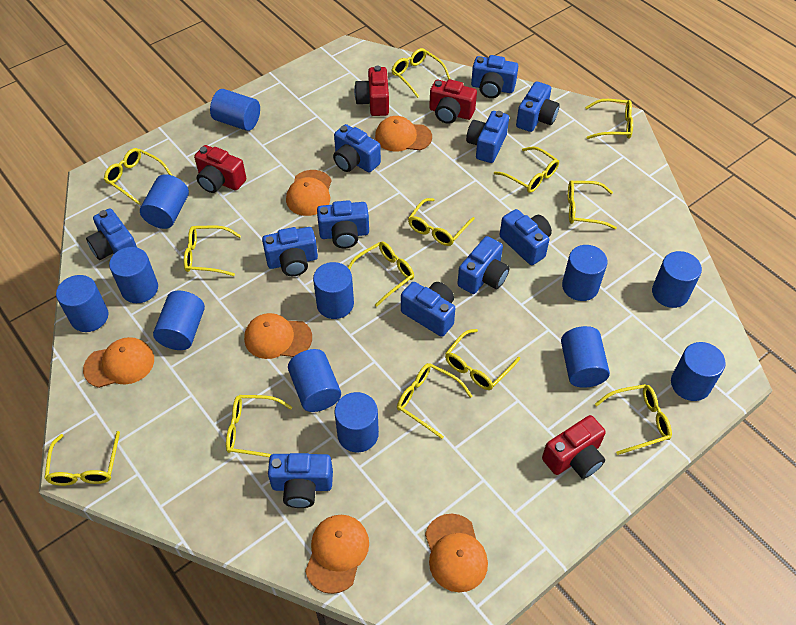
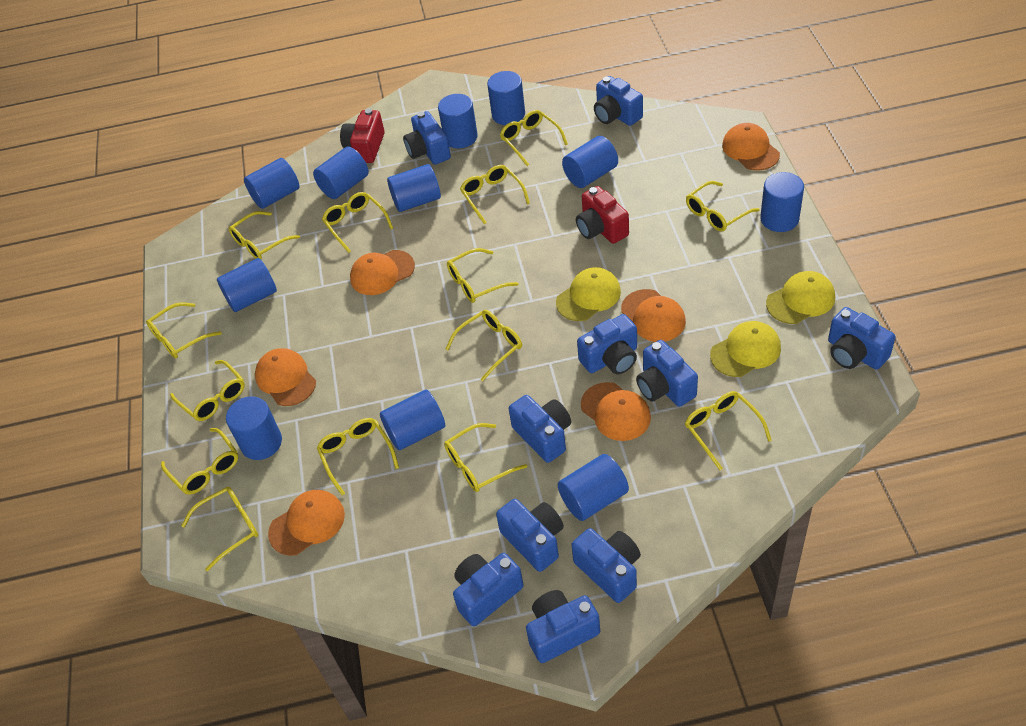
blue camera: 11 -> 10
blue cylinder: 12 -> 11
red camera: 4 -> 2
yellow cap: 0 -> 3
yellow glasses: 13 -> 14

